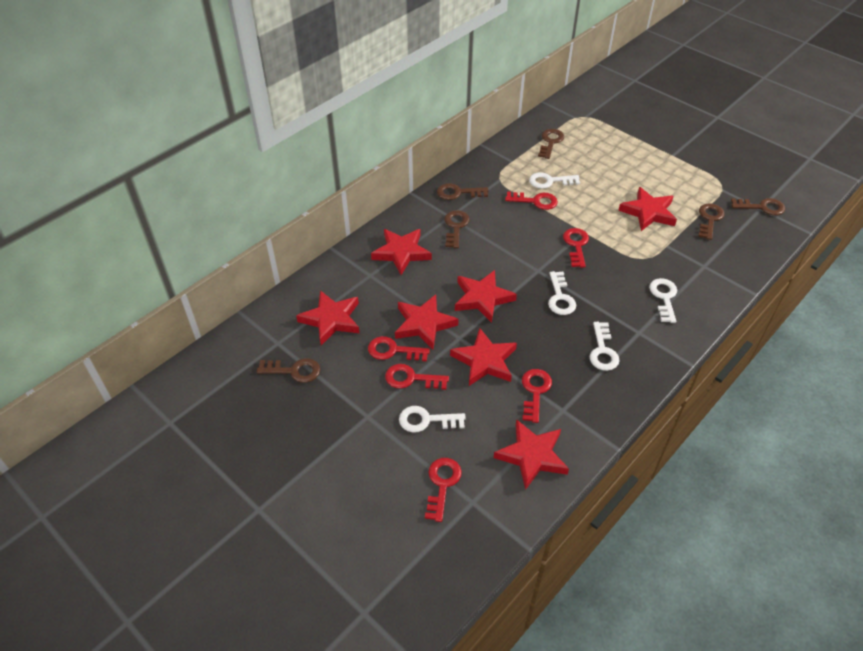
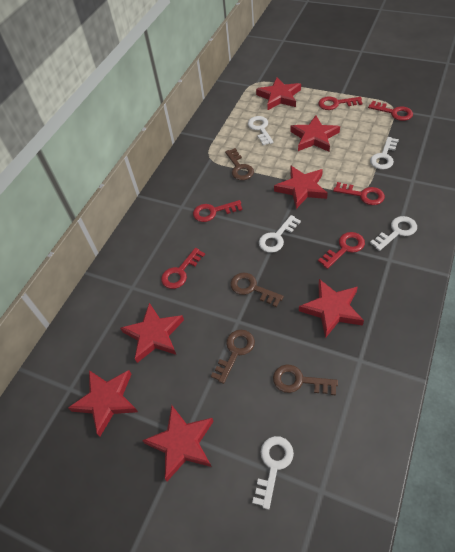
brown key: 6 -> 4

